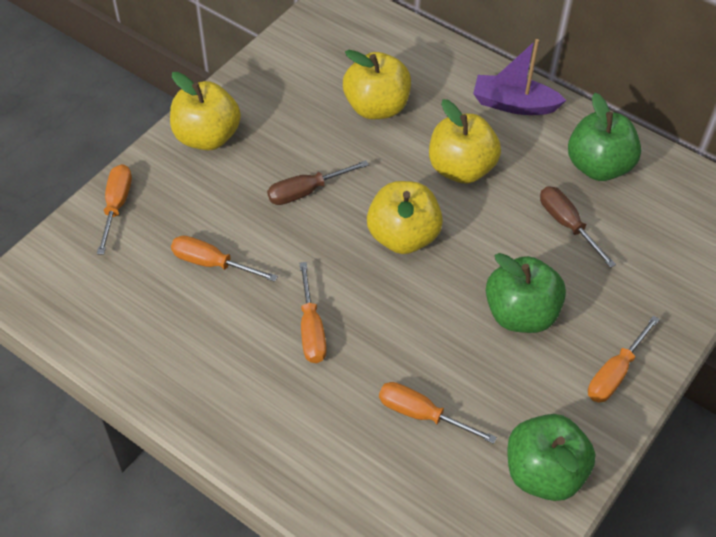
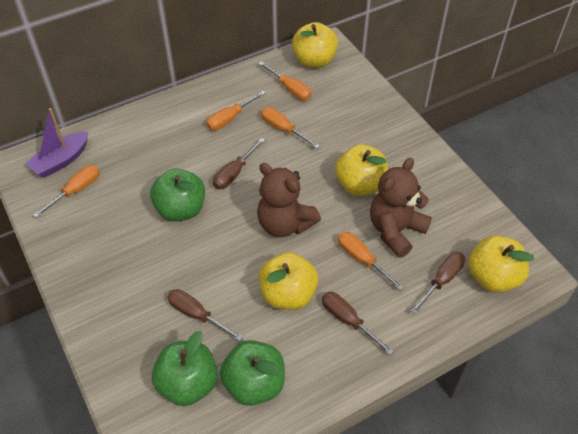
brown screwdriver: 2 -> 4
brown teddy bear: 0 -> 2

